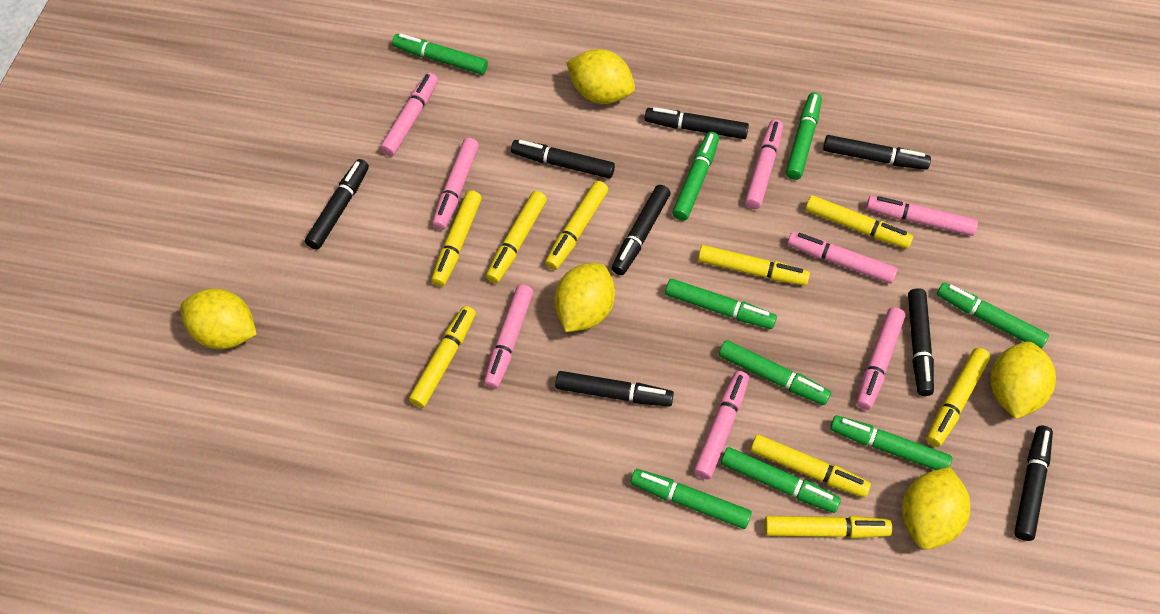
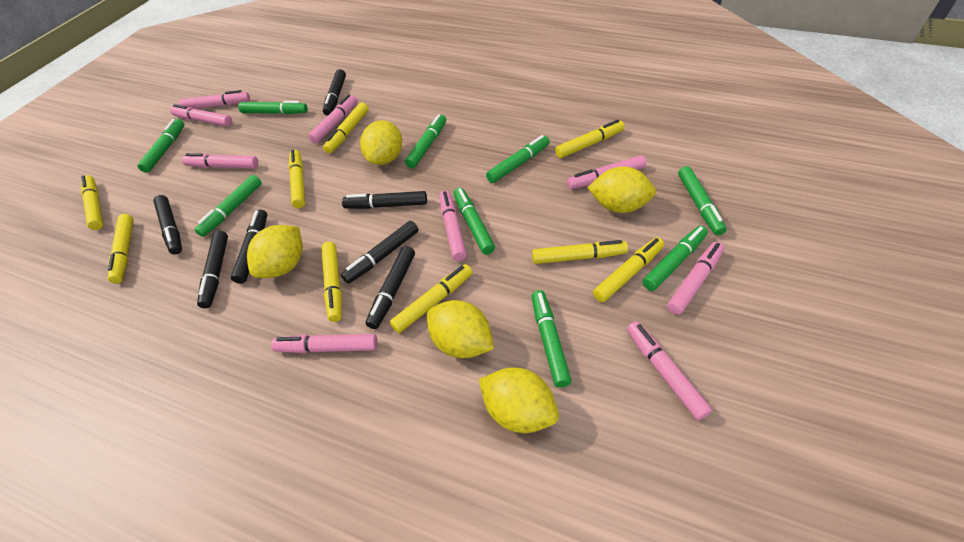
black marker: 8 -> 7
pink marker: 8 -> 9

